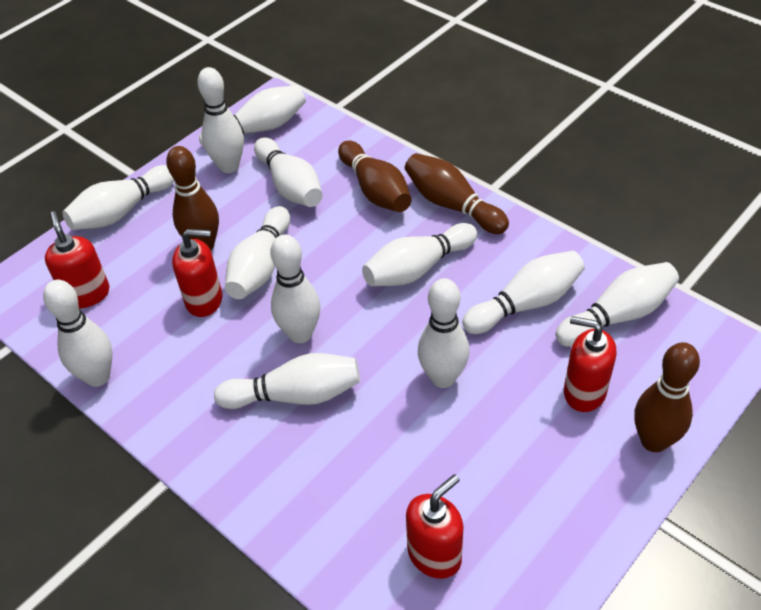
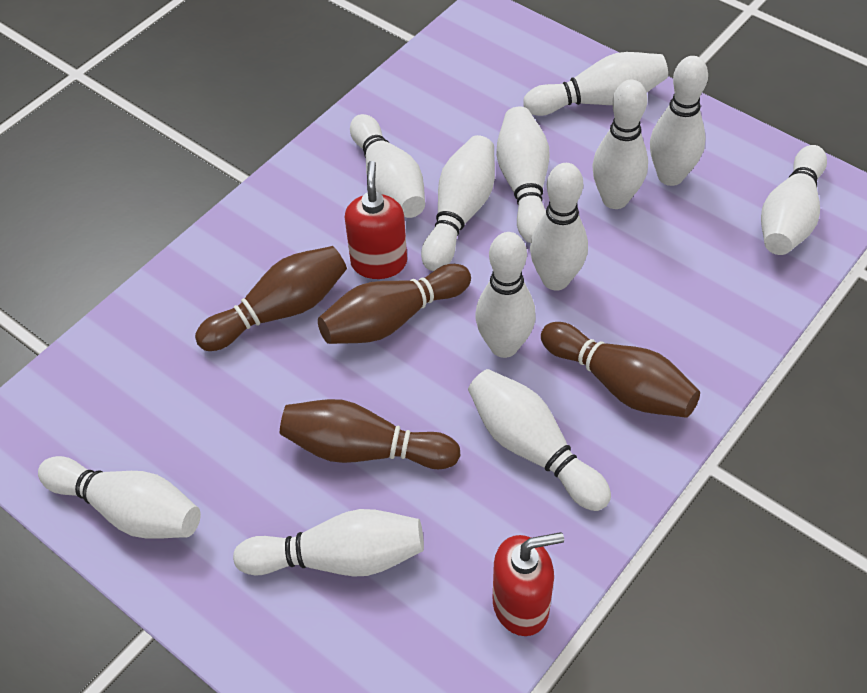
red soap dispenser: 4 -> 2

